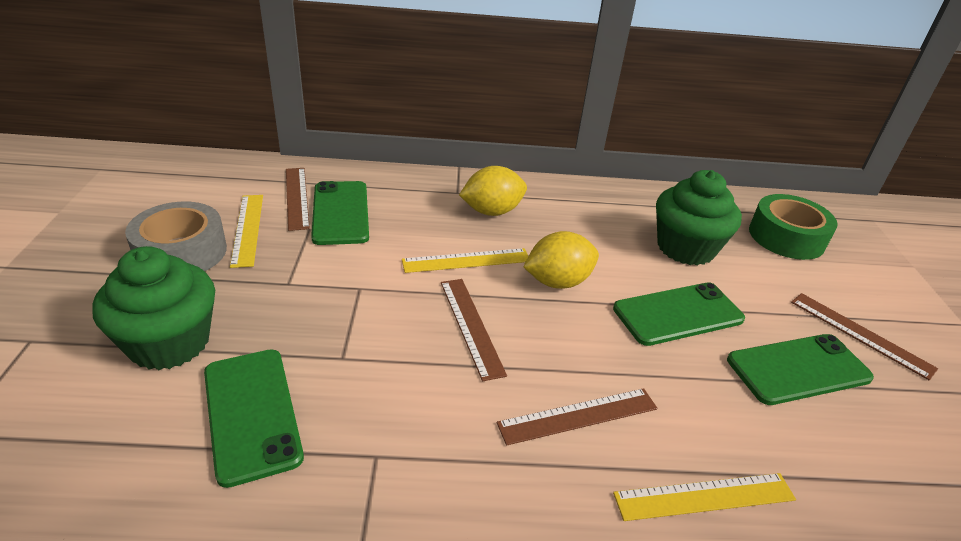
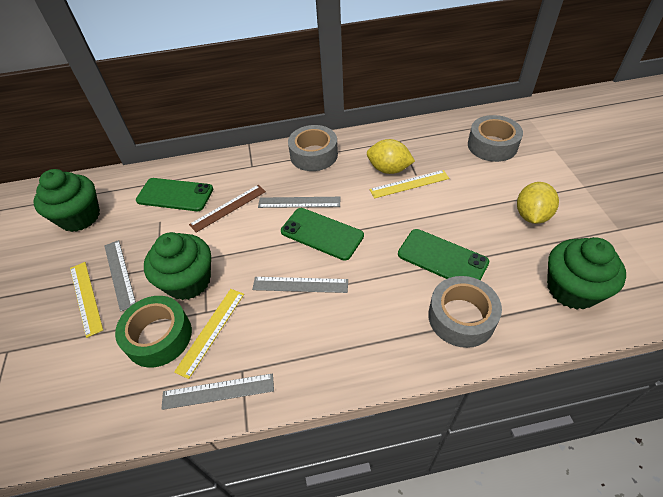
brown ruler: 4 -> 1
green cupcake: 2 -> 3
green phone: 4 -> 3
grey ruler: 0 -> 4
grey tape: 1 -> 3

